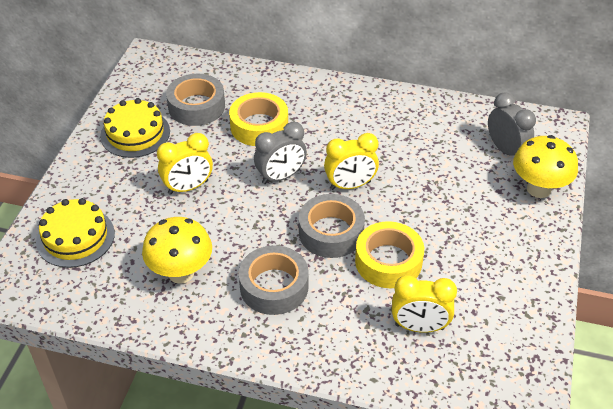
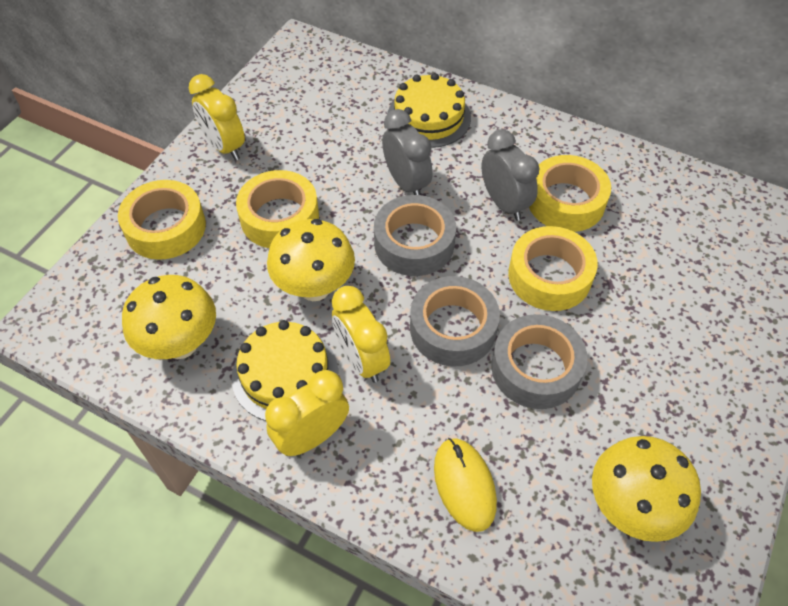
yellow mouse: 0 -> 1
yellow mushroom: 2 -> 3
yellow tape: 2 -> 4

